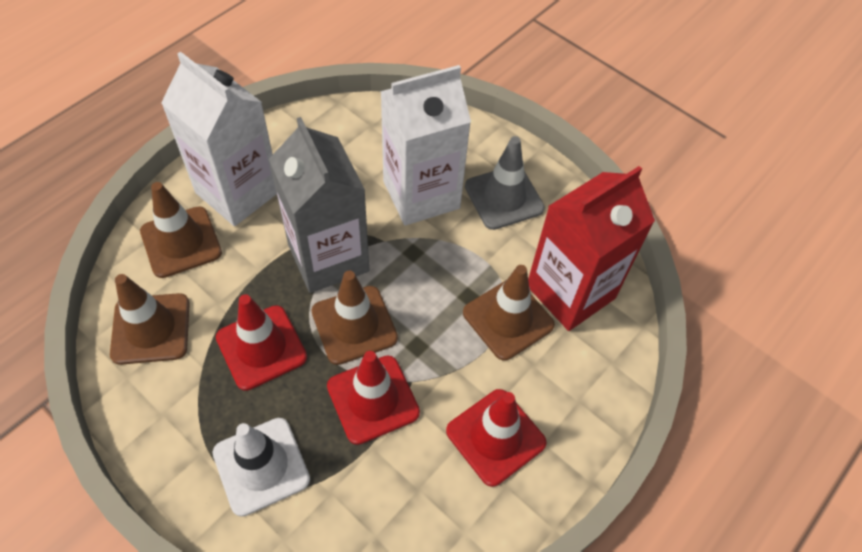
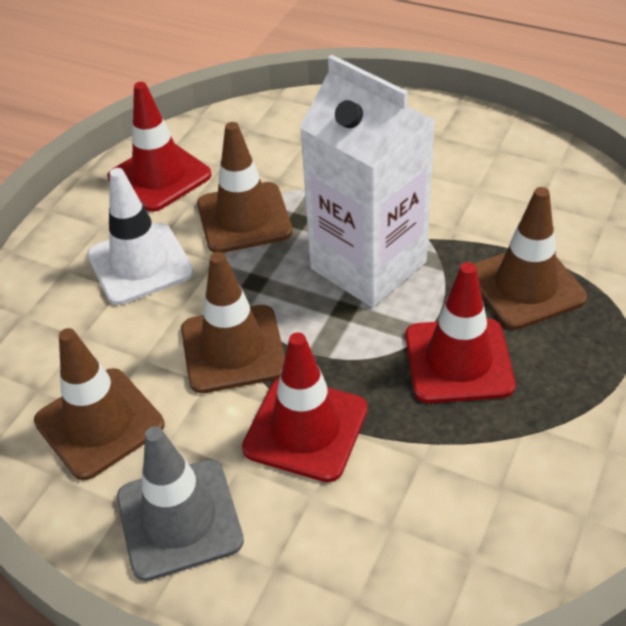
grey carton: 1 -> 0
red carton: 1 -> 0
white carton: 2 -> 1

